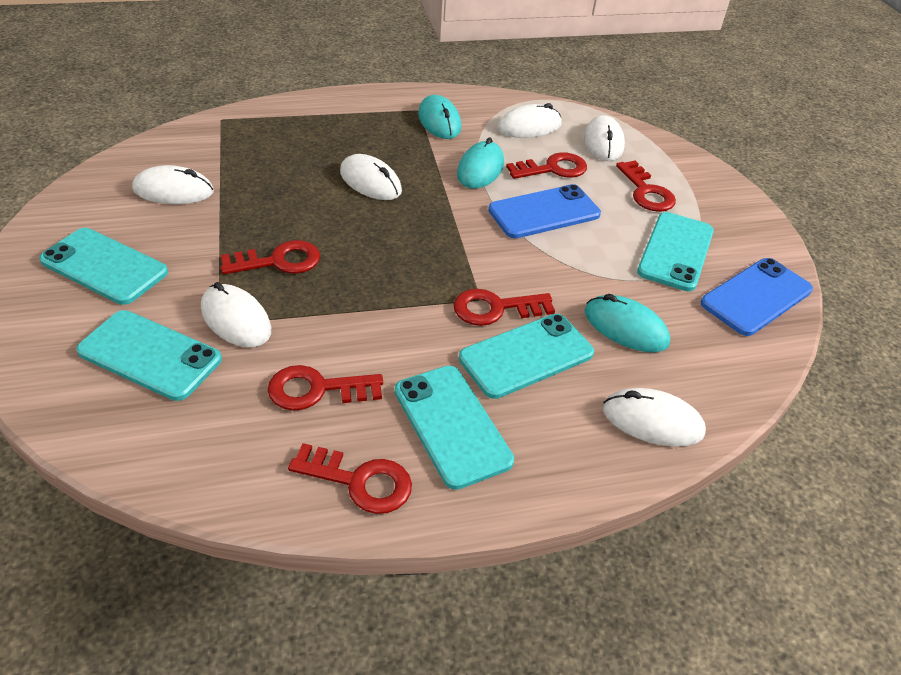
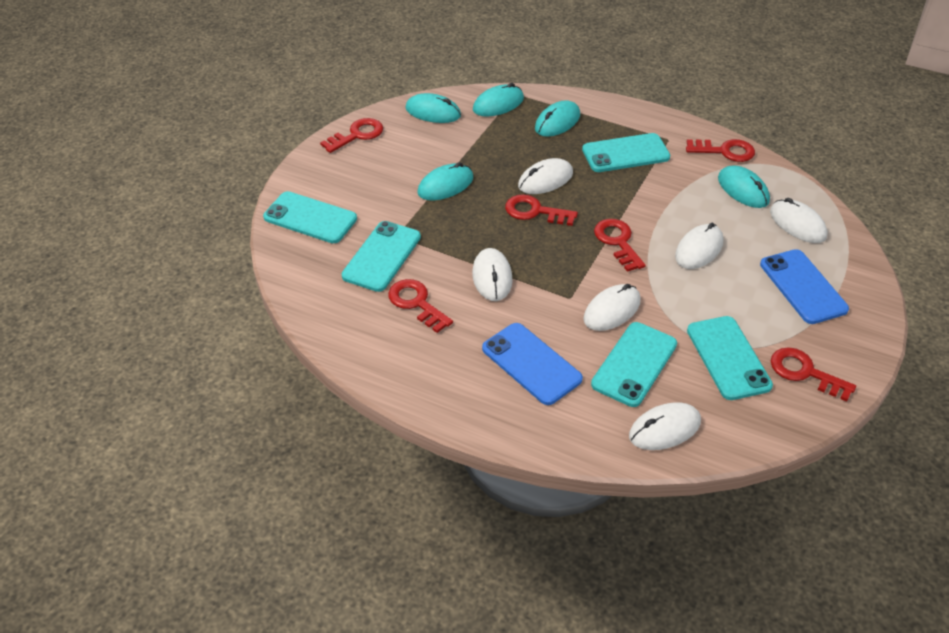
turquoise mouse: 3 -> 5

